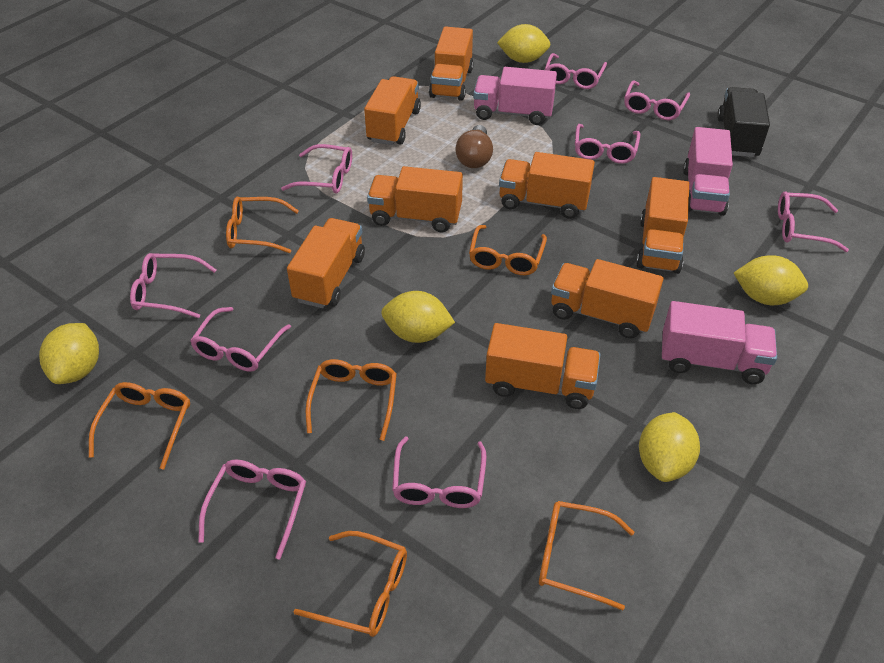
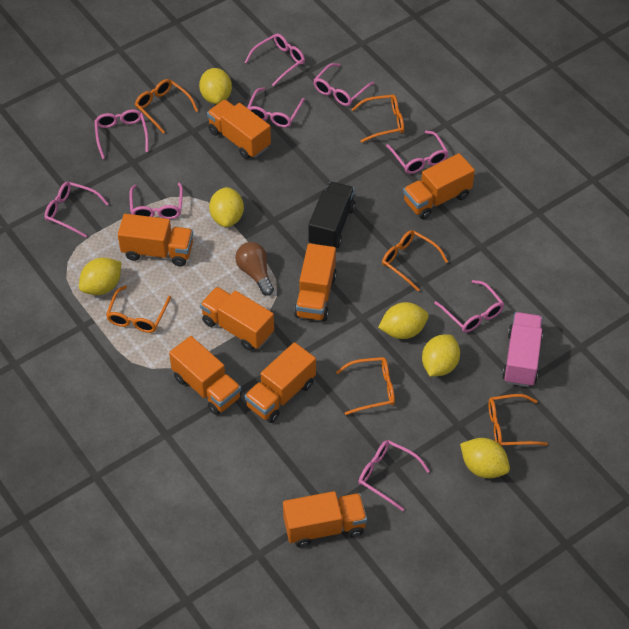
pink truck: 3 -> 1
yellow lemon: 5 -> 6

